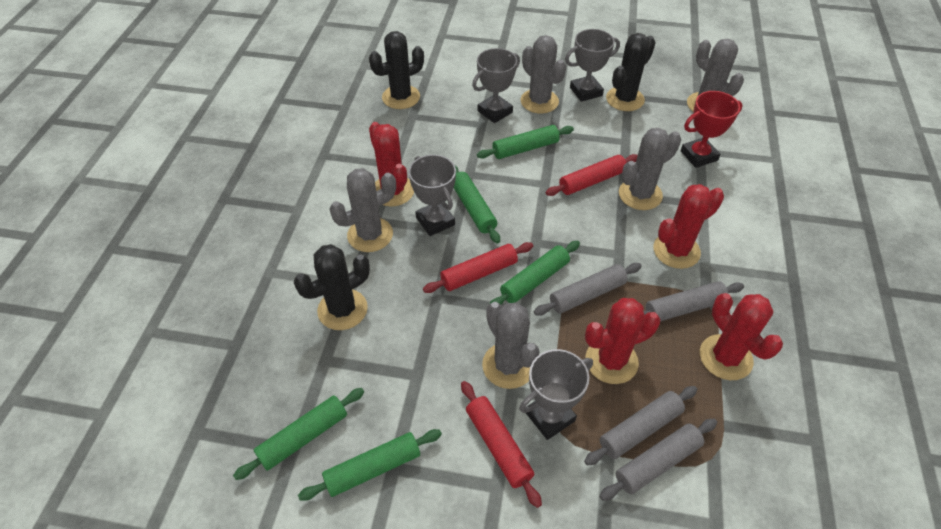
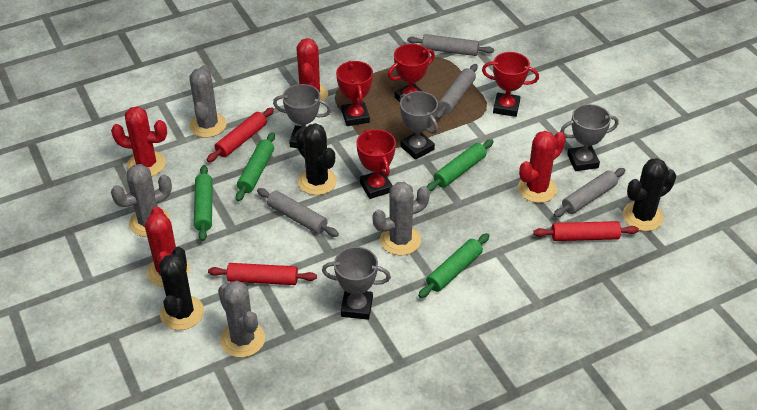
green rolling pin: 5 -> 4
grey cactus: 5 -> 4
red trophy: 1 -> 4

